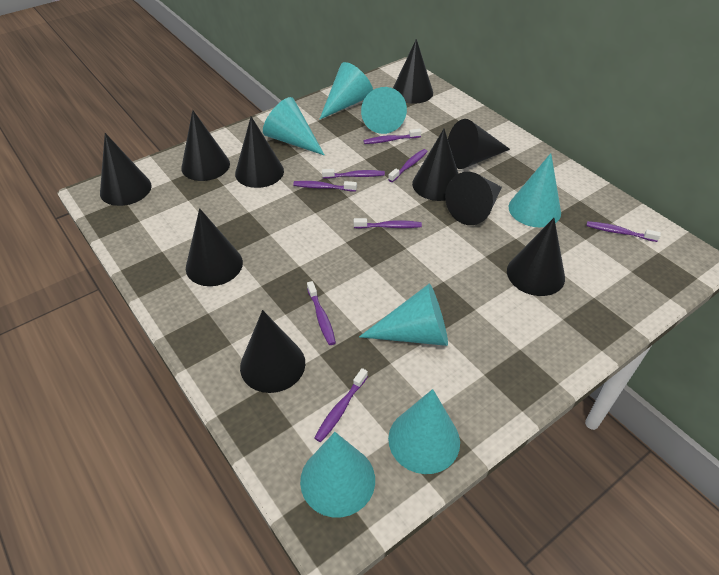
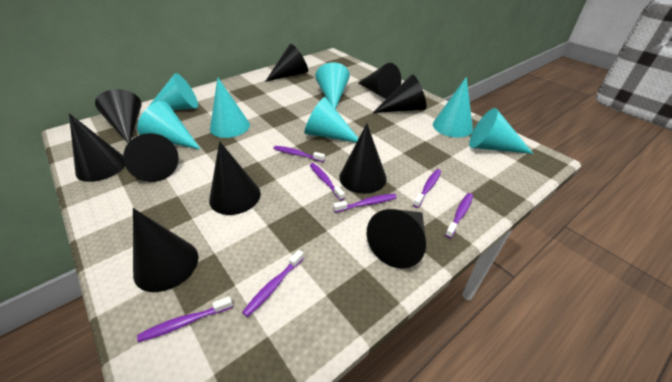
purple toothbrush: 8 -> 7

